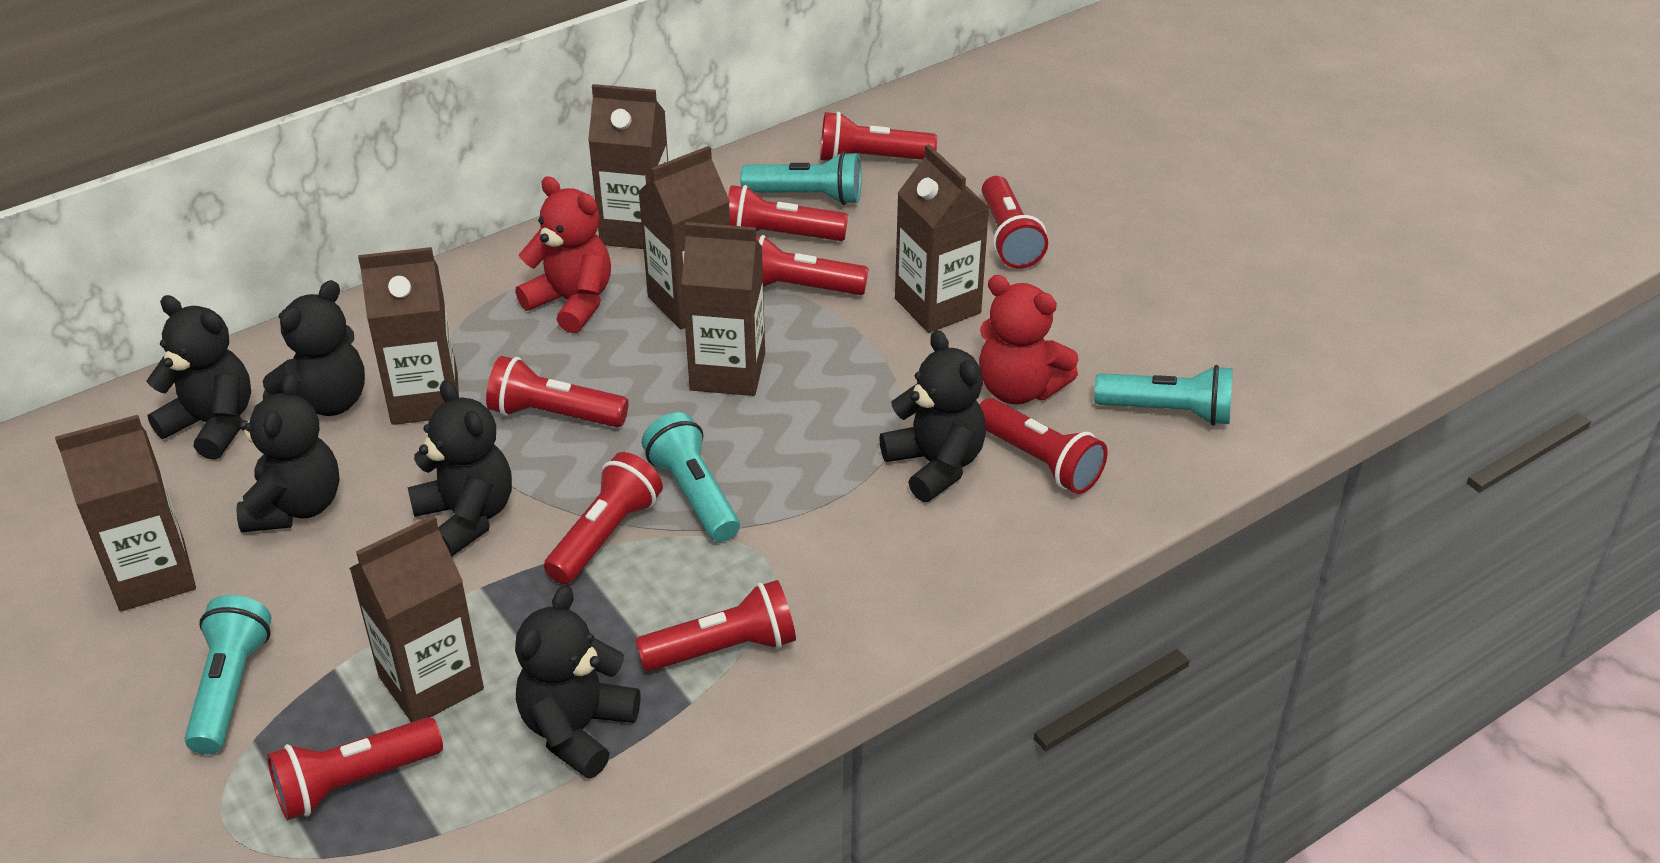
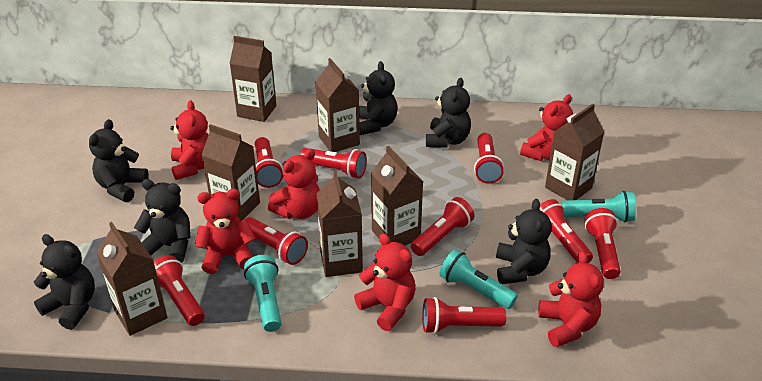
red teddy bear: 2 -> 6
turquoise flashlight: 4 -> 3

